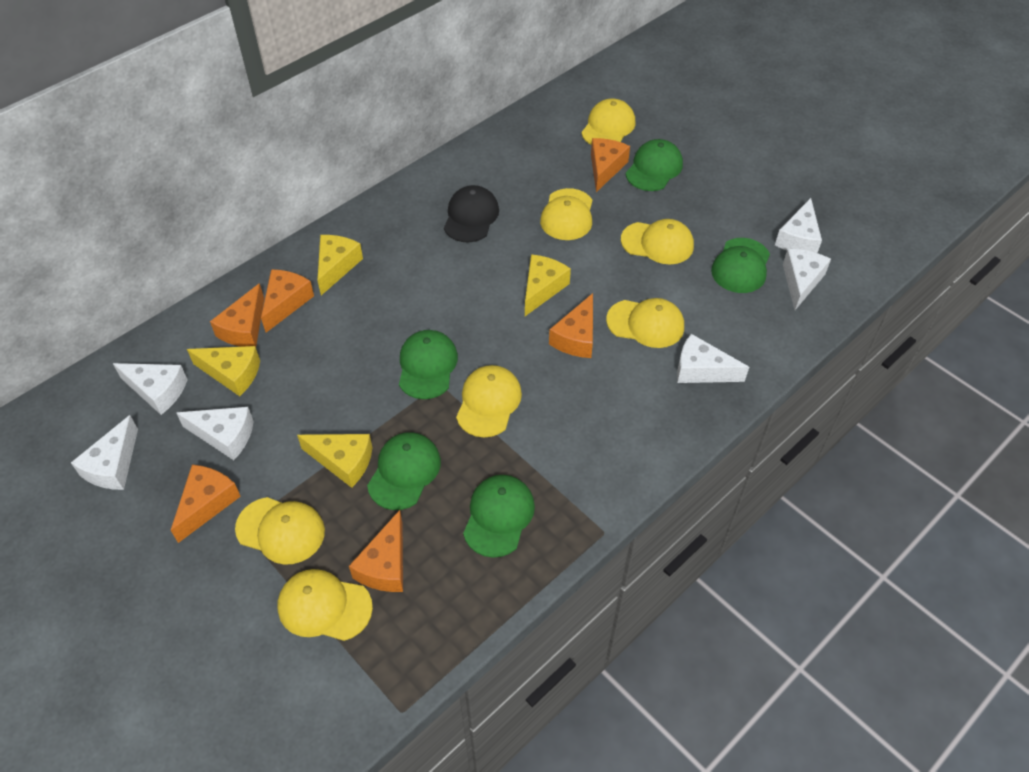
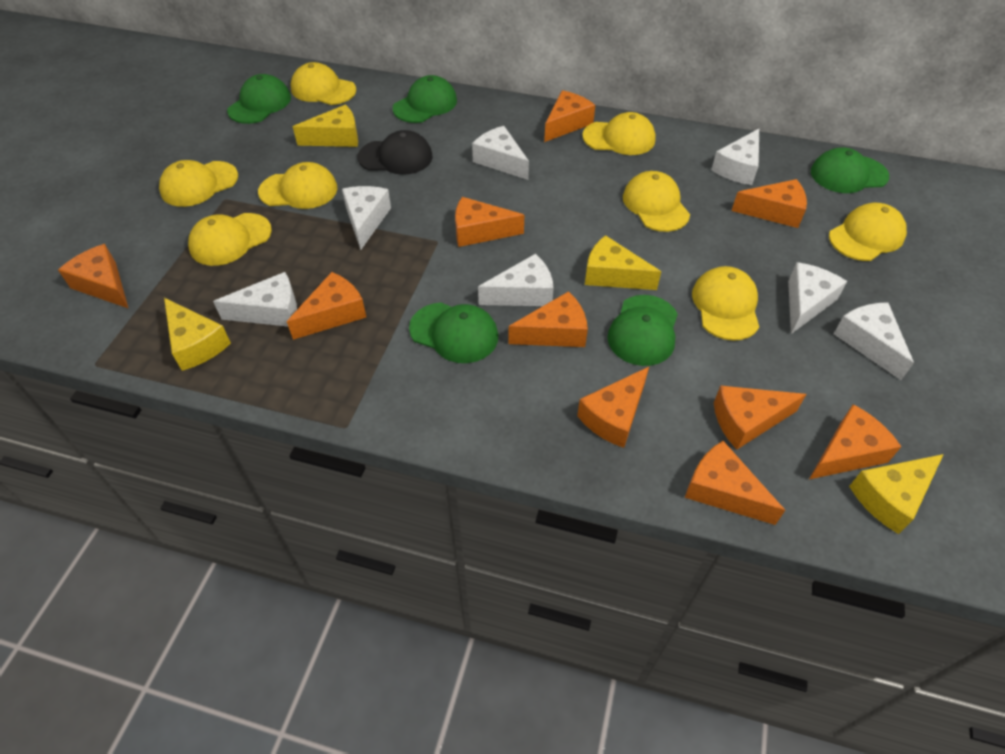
orange cheese: 6 -> 10
white cheese: 6 -> 7
yellow cap: 7 -> 8

